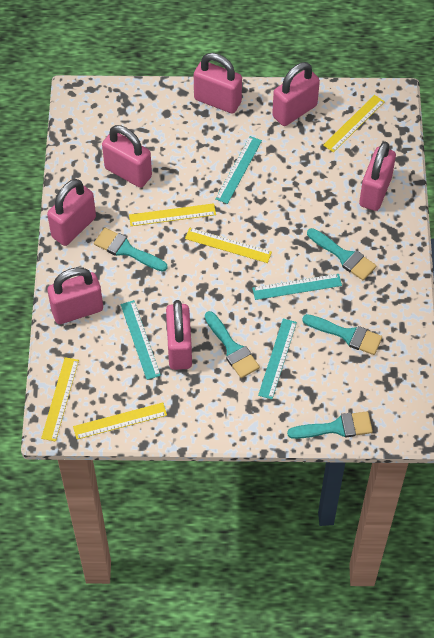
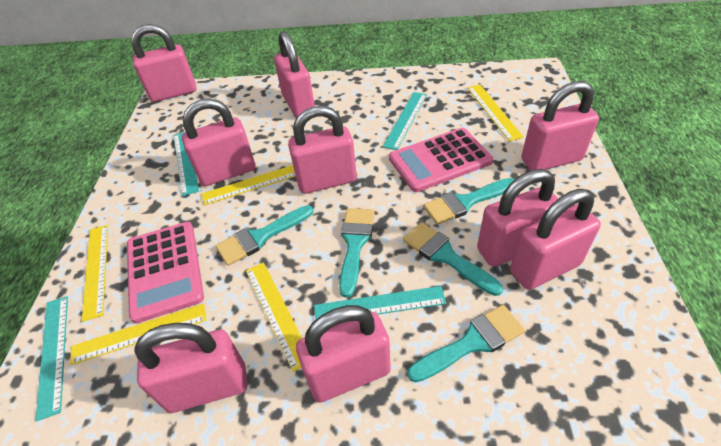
pink calculator: 0 -> 2
pink padlock: 7 -> 9

